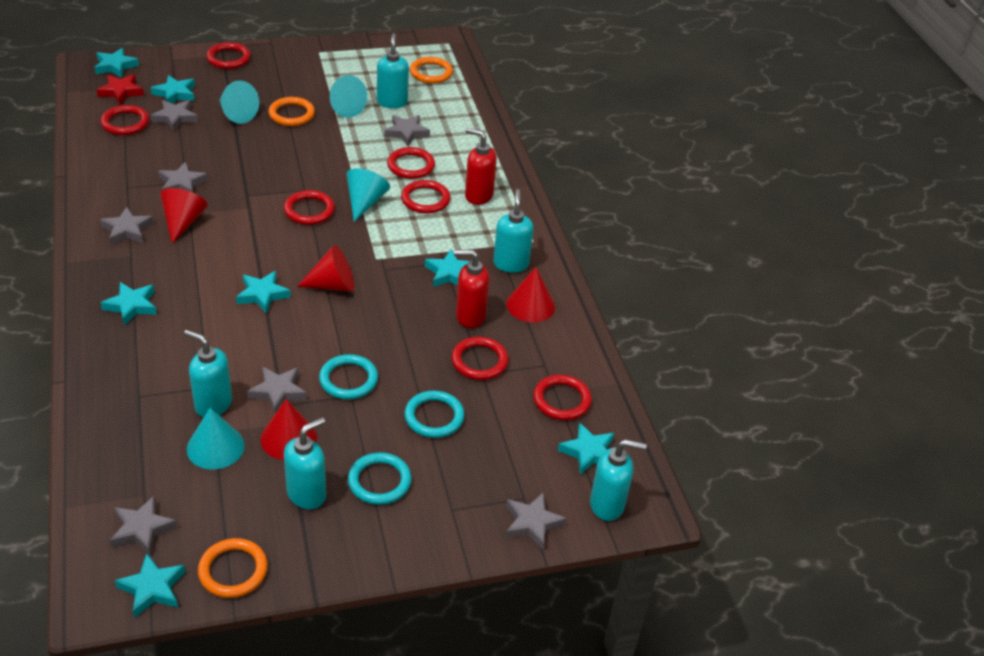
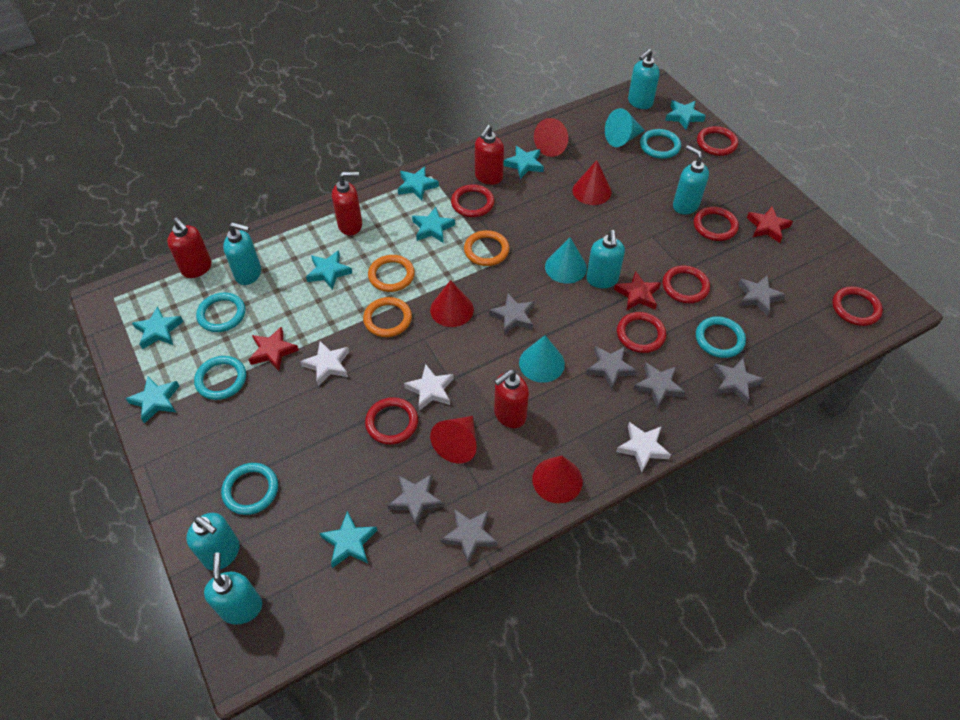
red cone: 4 -> 5
red soap dispenser: 2 -> 4
red star: 1 -> 3
turquoise cone: 4 -> 3
turquoise ring: 3 -> 5
turquoise soap dispenser: 5 -> 6
turquoise star: 7 -> 8
white star: 0 -> 3

